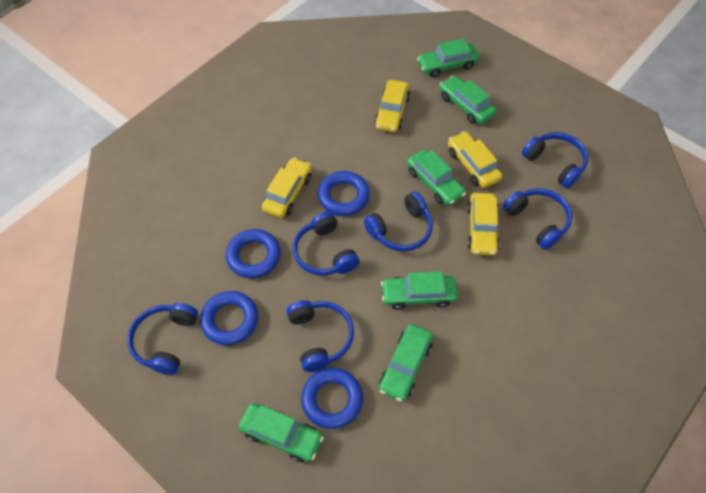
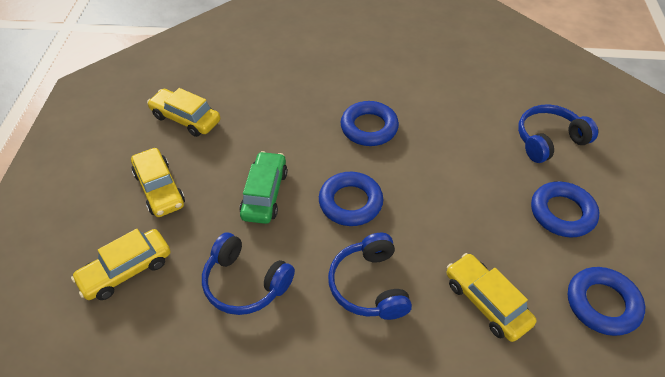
blue headphones: 6 -> 3
green car: 6 -> 1

